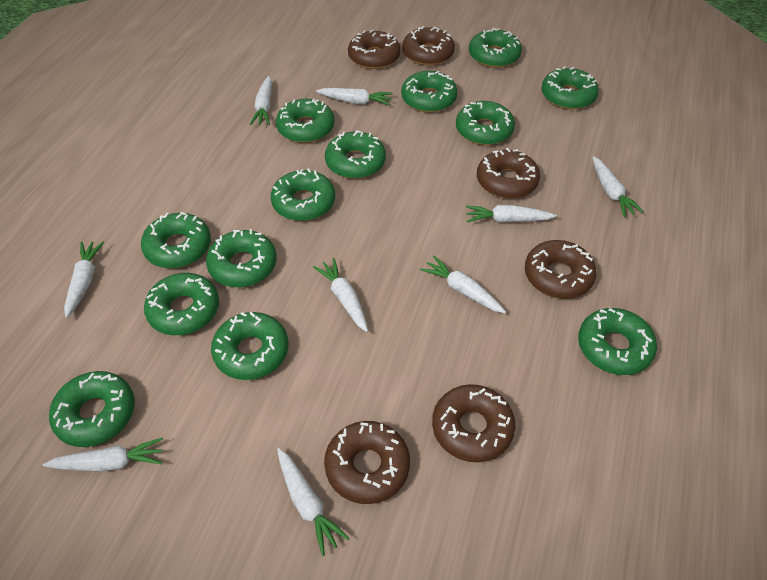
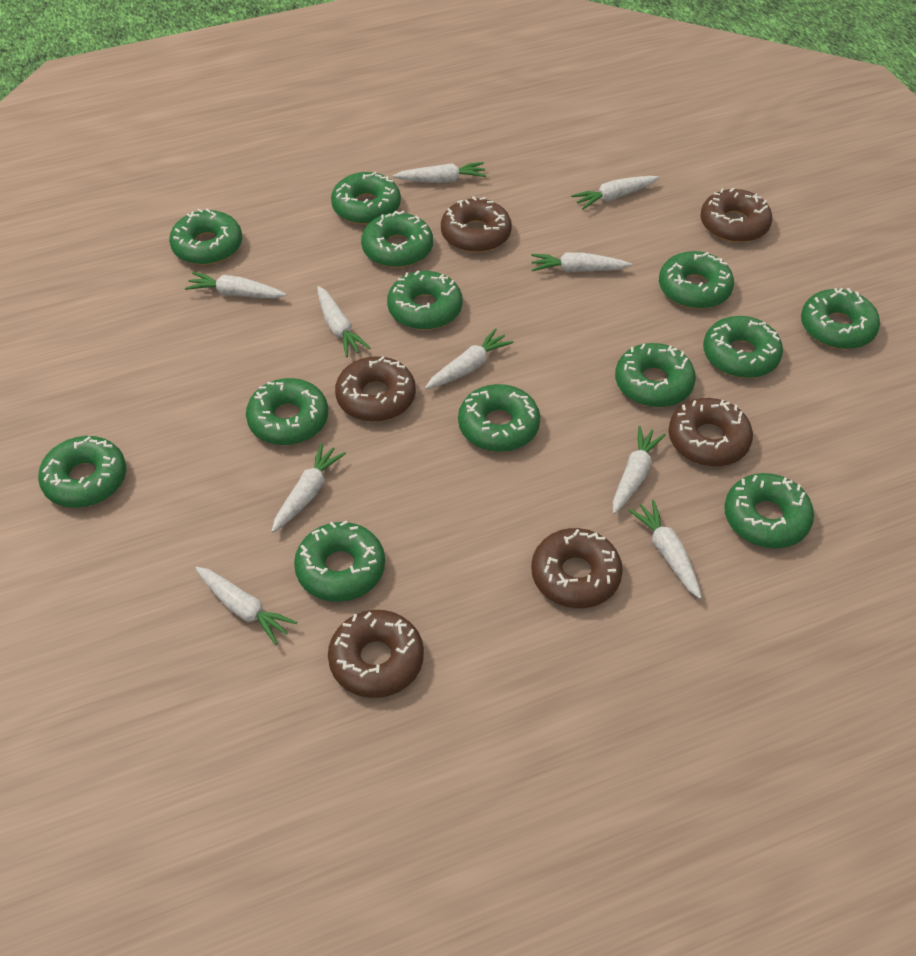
white carrot: 9 -> 10

